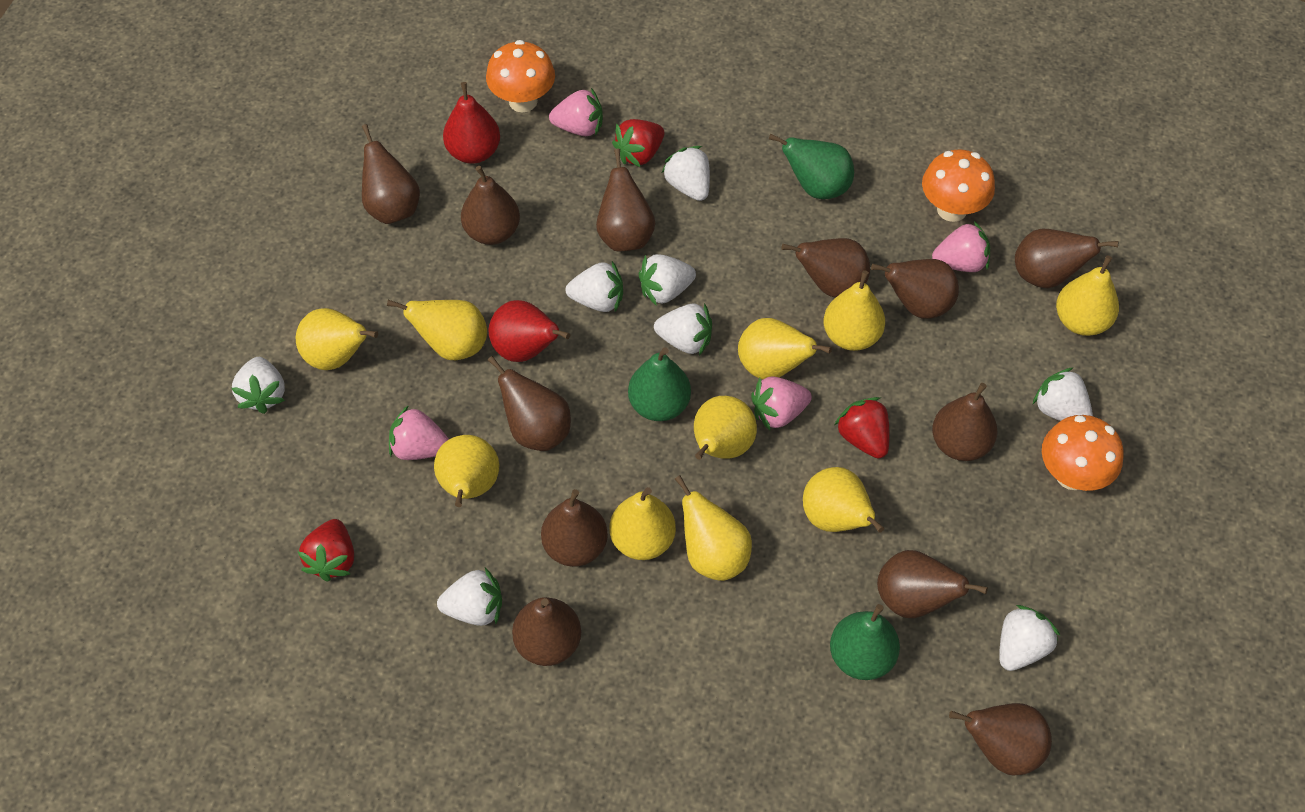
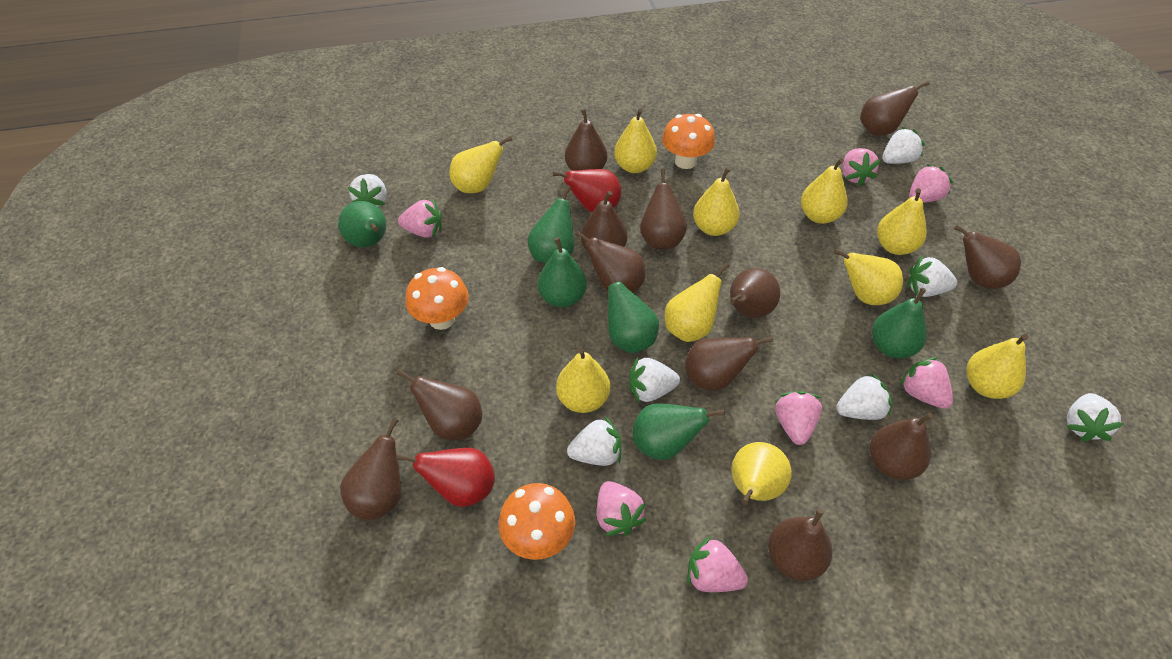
green pear: 3 -> 6
pink strawberry: 4 -> 7
red strawberry: 3 -> 0
white strawberry: 8 -> 7

